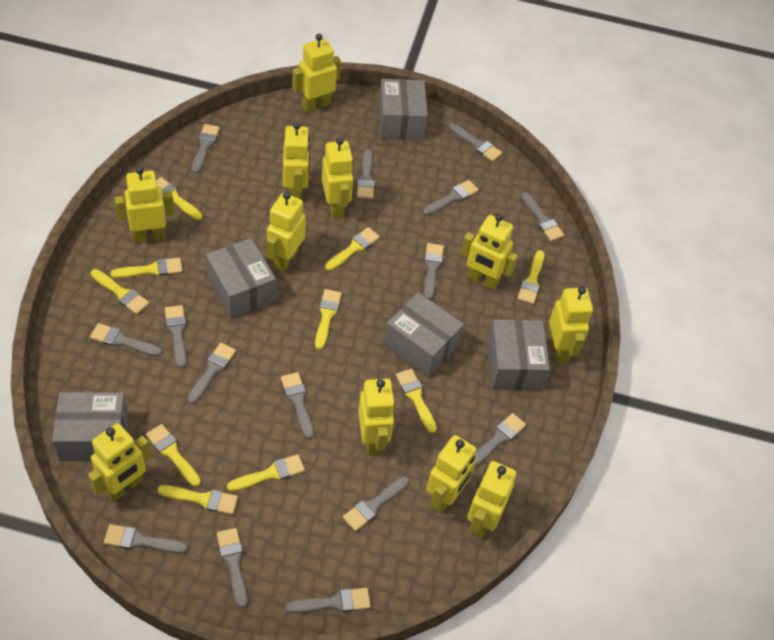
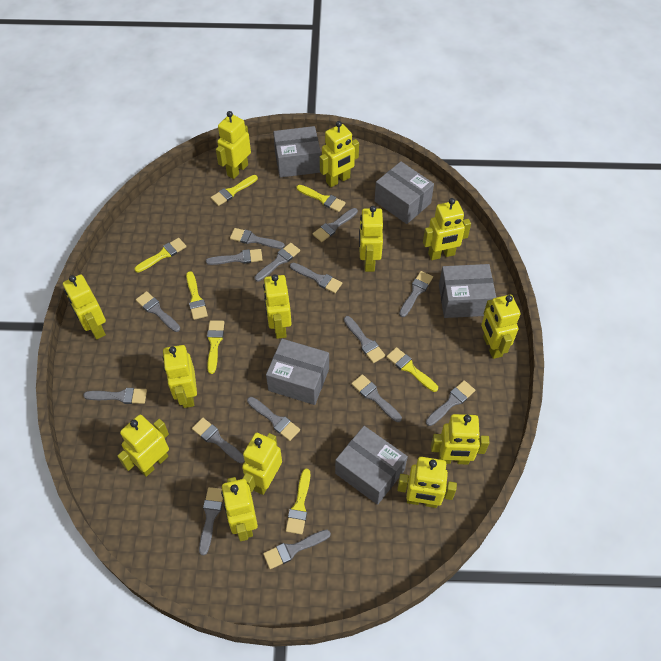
yellow brush: 10 -> 7
yellow robot: 11 -> 13

